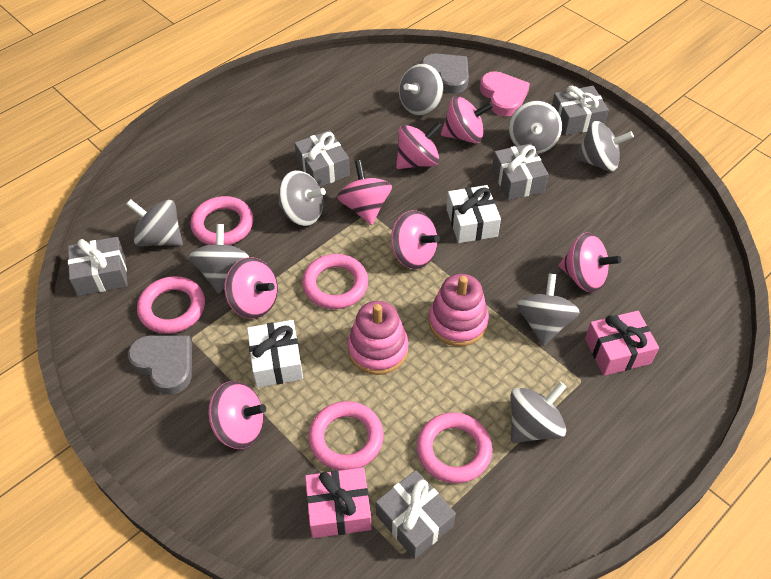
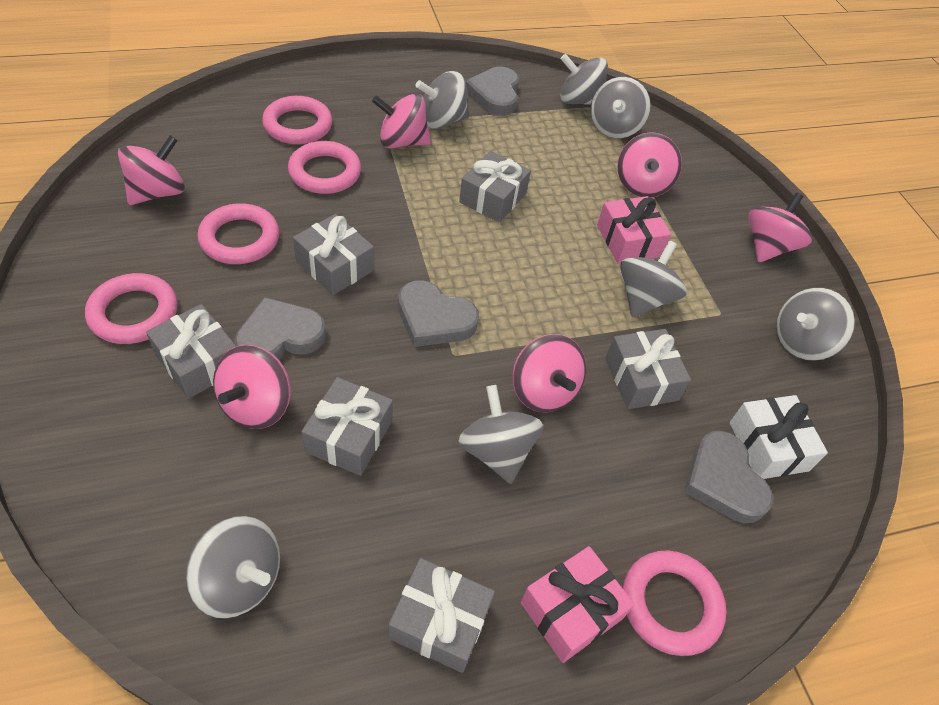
grey gift: 5 -> 6
grey heart: 2 -> 4
grey spinning top: 8 -> 7
pink heart: 1 -> 0
pink spinning top: 7 -> 6
pink stacking toy: 2 -> 0
white gift: 2 -> 1

